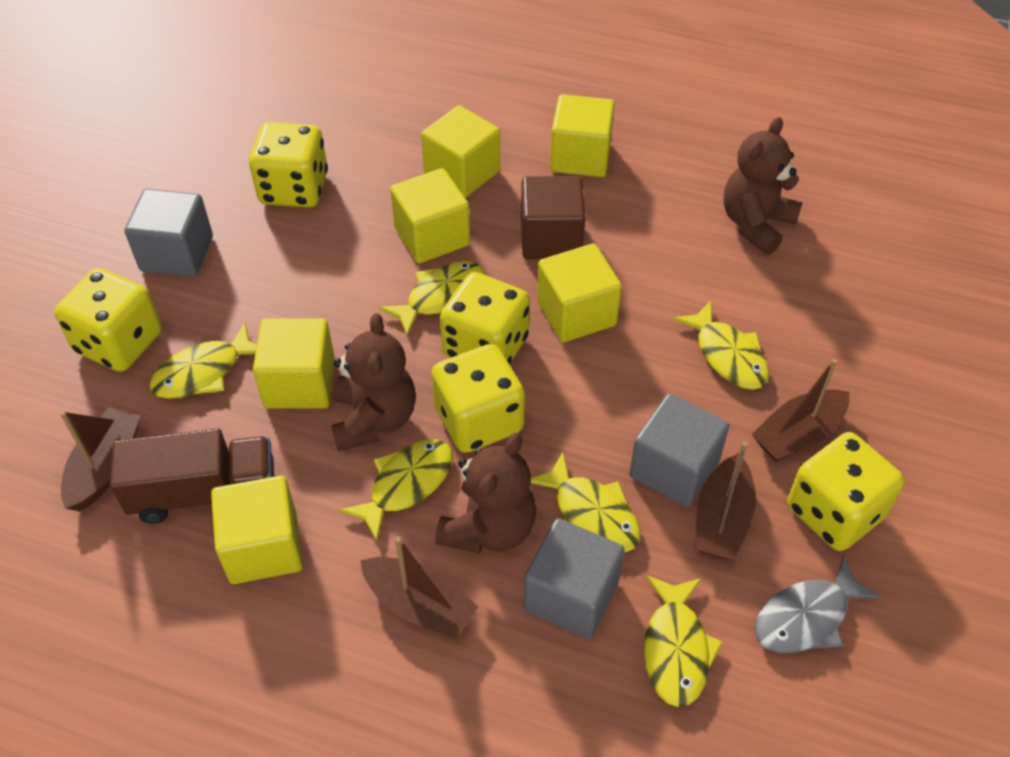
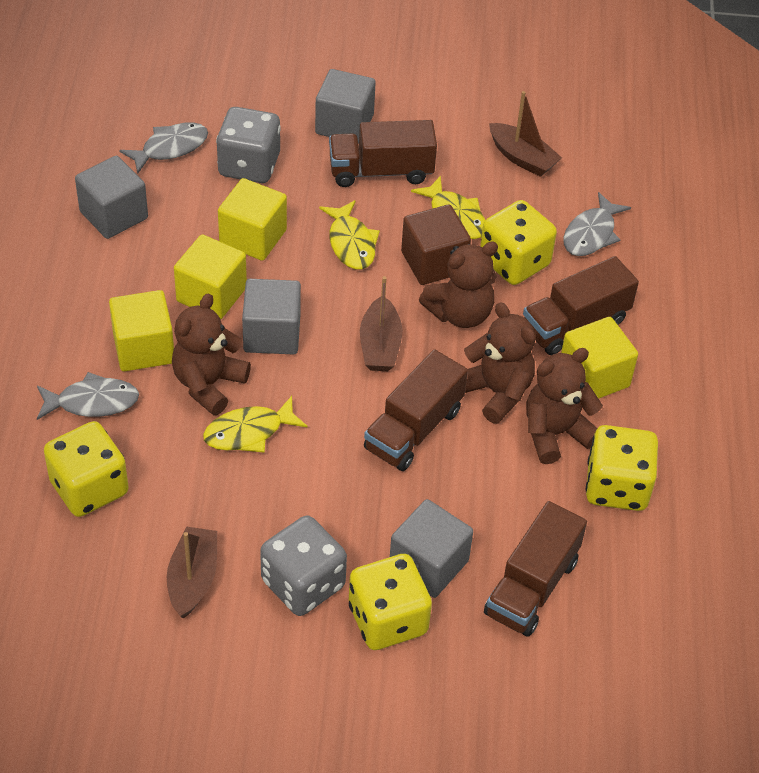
brown boat: 4 -> 3
brown teddy bear: 3 -> 4
brown truck: 1 -> 4
grey cube: 3 -> 4
grey dice: 0 -> 2
grey fish: 1 -> 3
yellow cube: 6 -> 4
yellow dice: 5 -> 4
yellow fish: 6 -> 3

